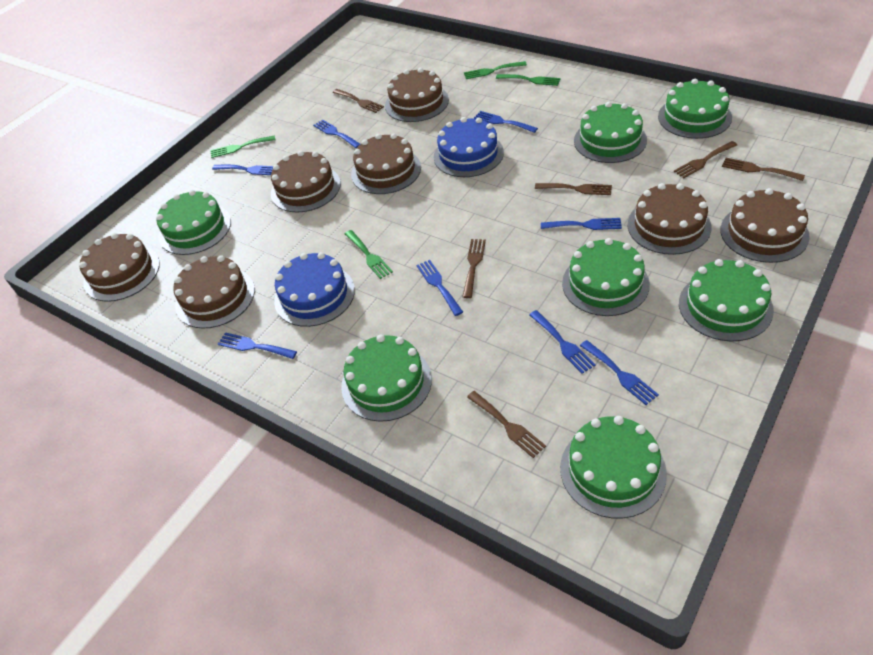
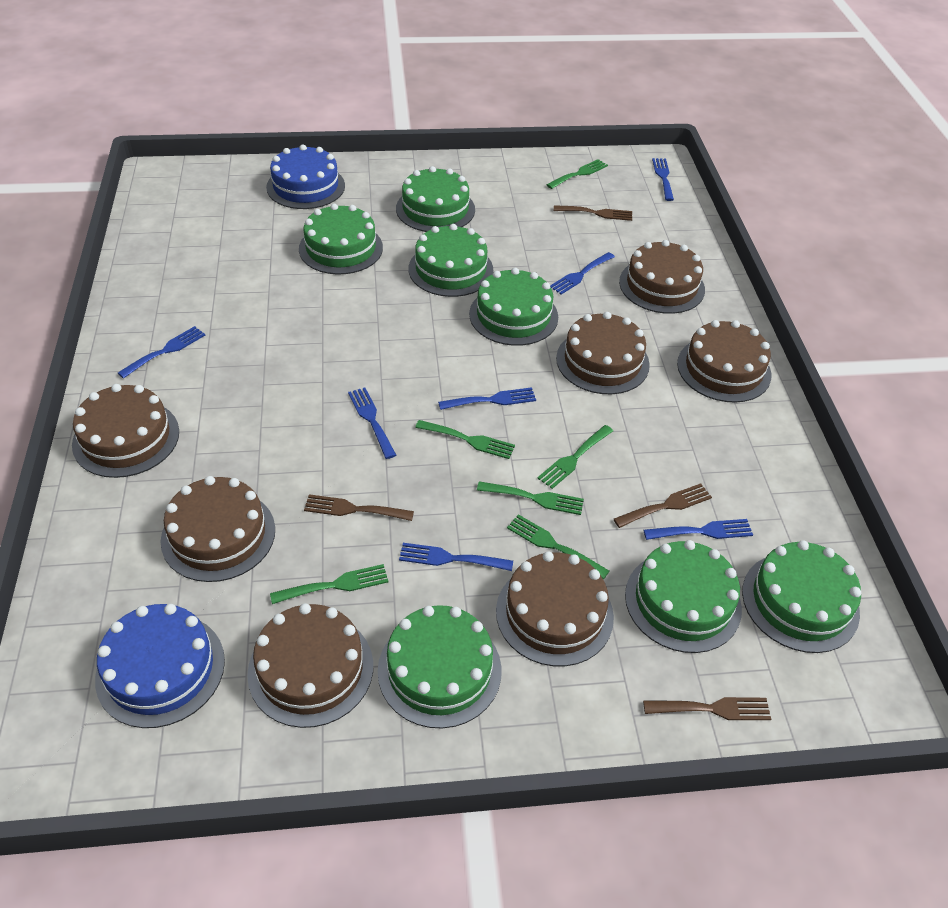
blue fork: 8 -> 7
brown fork: 6 -> 4
green fork: 4 -> 6

